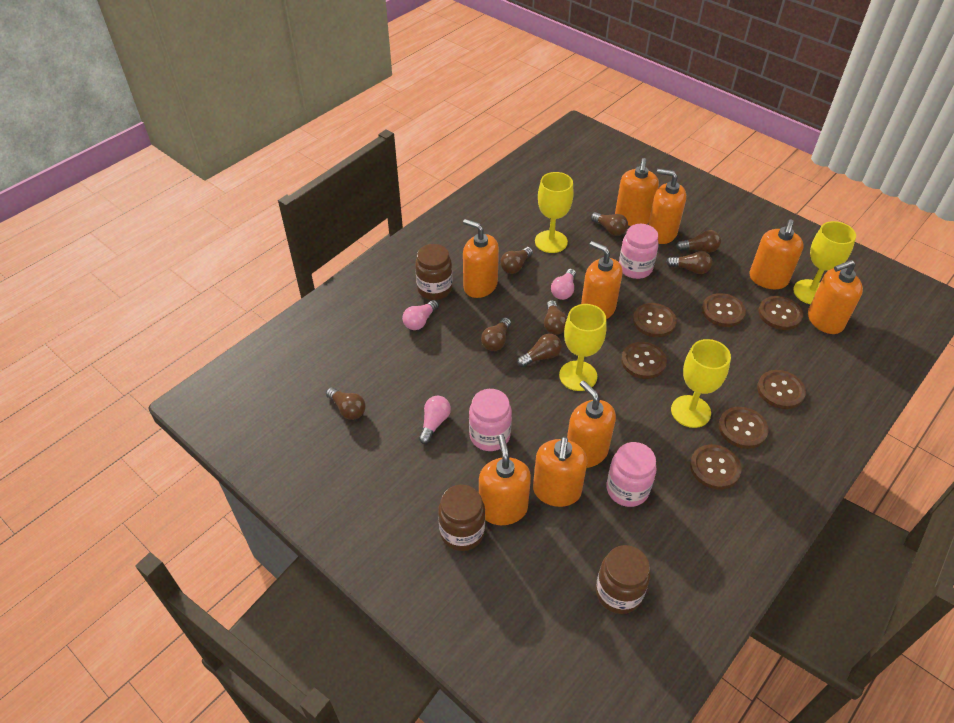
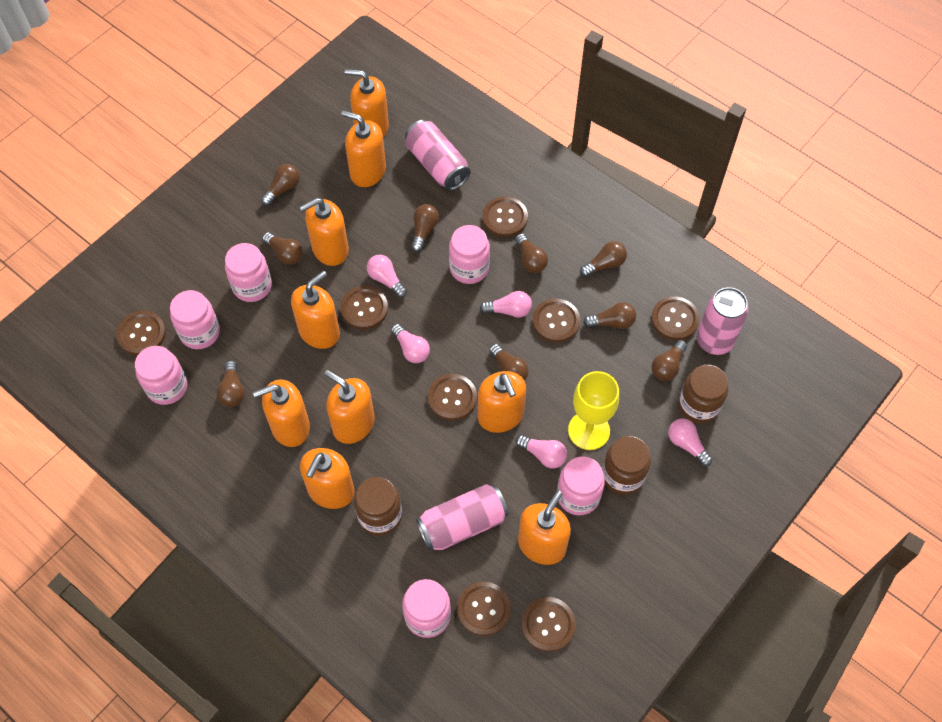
brown button: 7 -> 8
brown light bulb: 8 -> 9
pink can: 0 -> 3
pink jar: 3 -> 6
pink light bulb: 3 -> 5
yellow goblet: 4 -> 1

